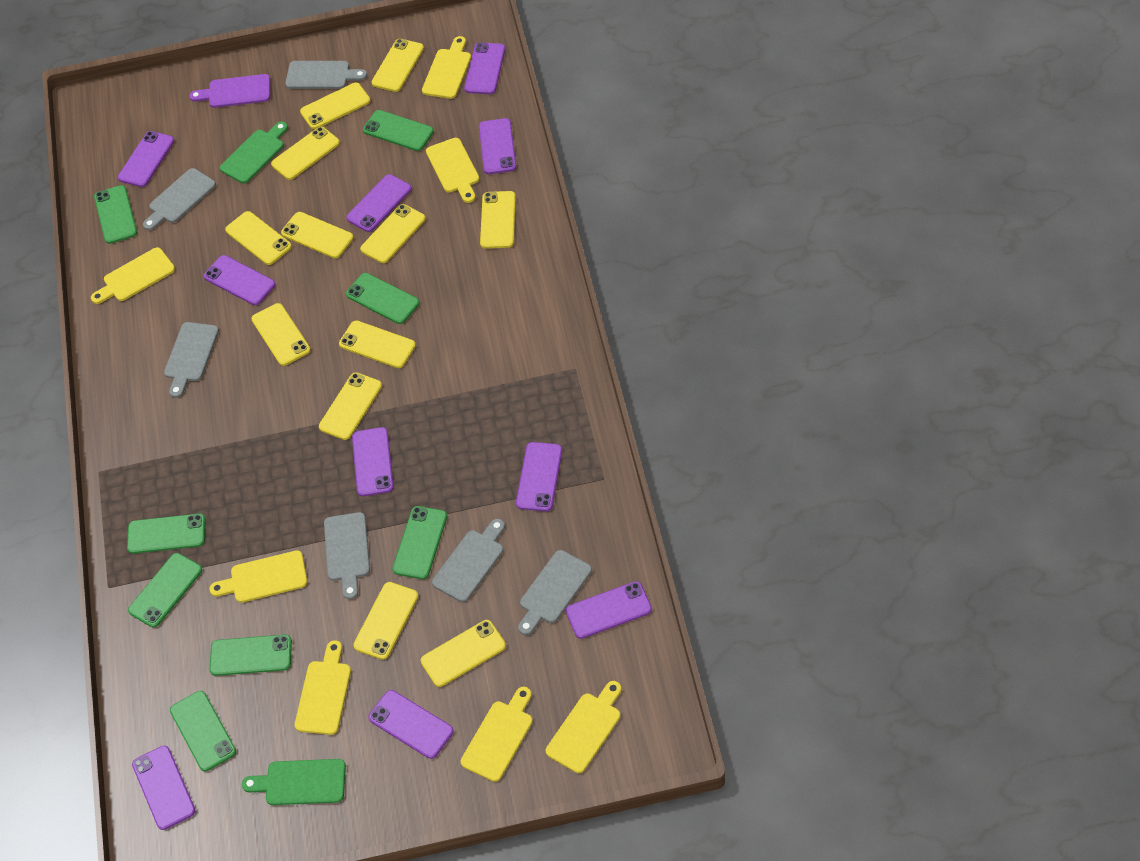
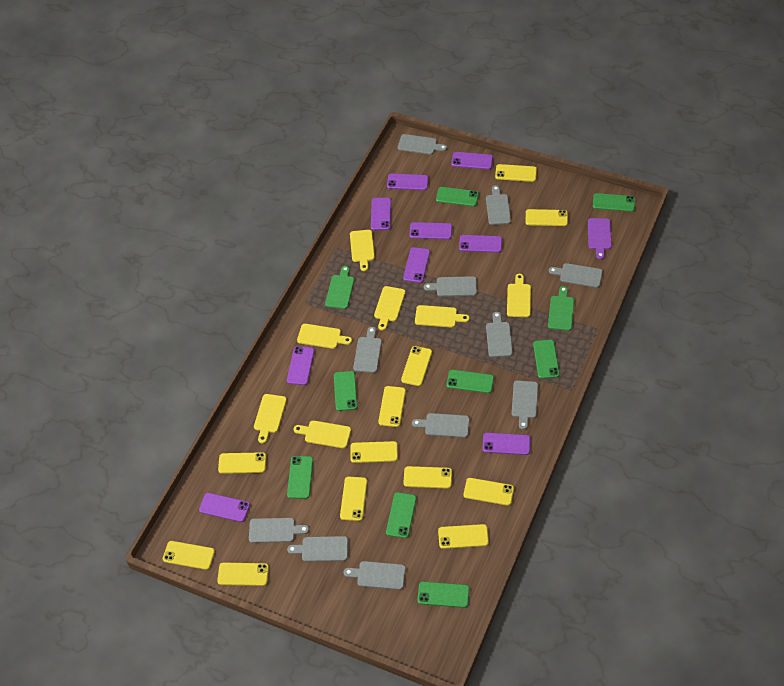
grey cutting board: 6 -> 11
purple phone: 10 -> 9

